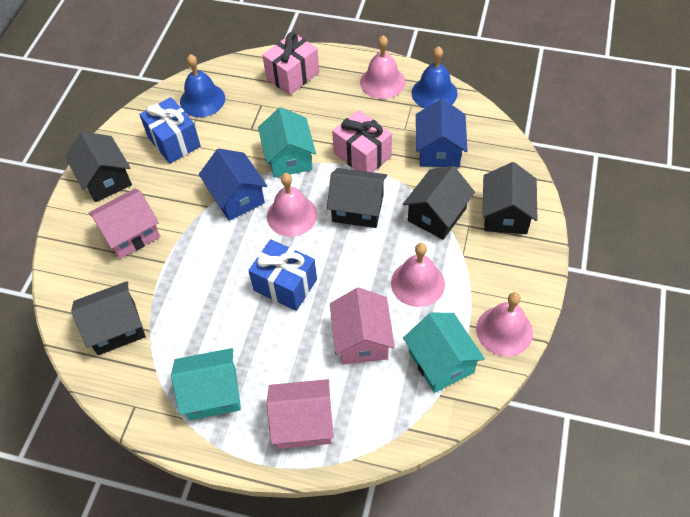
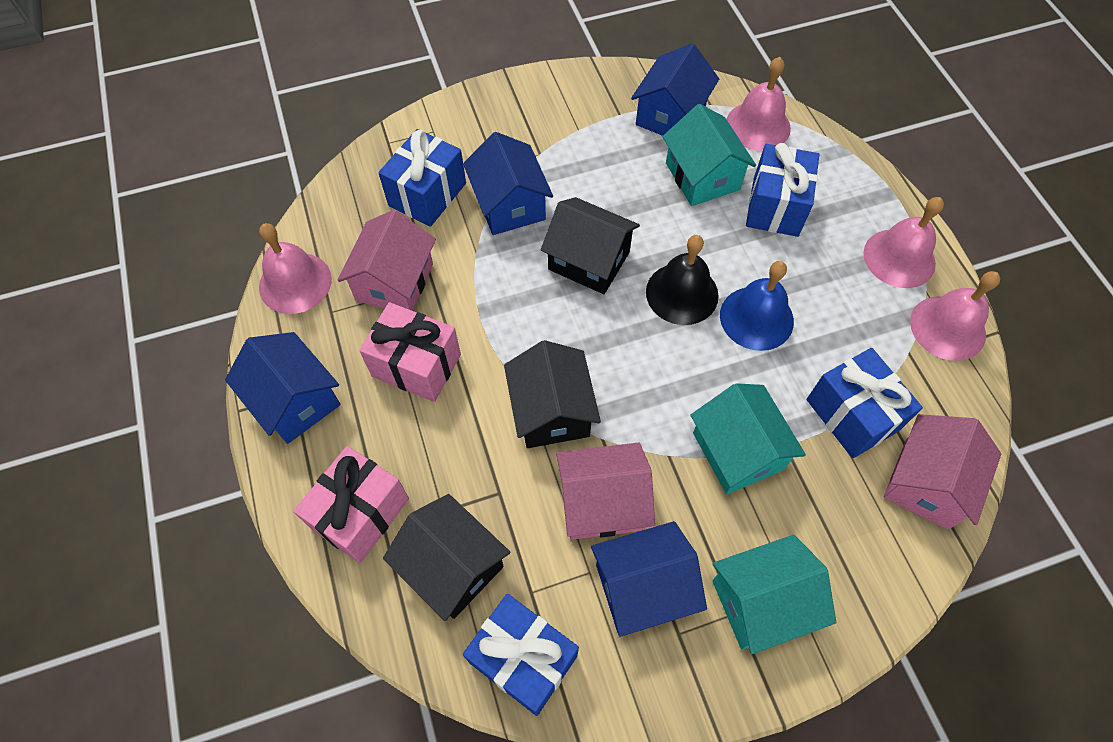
black bell: 0 -> 1
black house: 5 -> 3
blue bell: 2 -> 1
blue gift: 2 -> 4
blue house: 2 -> 4

